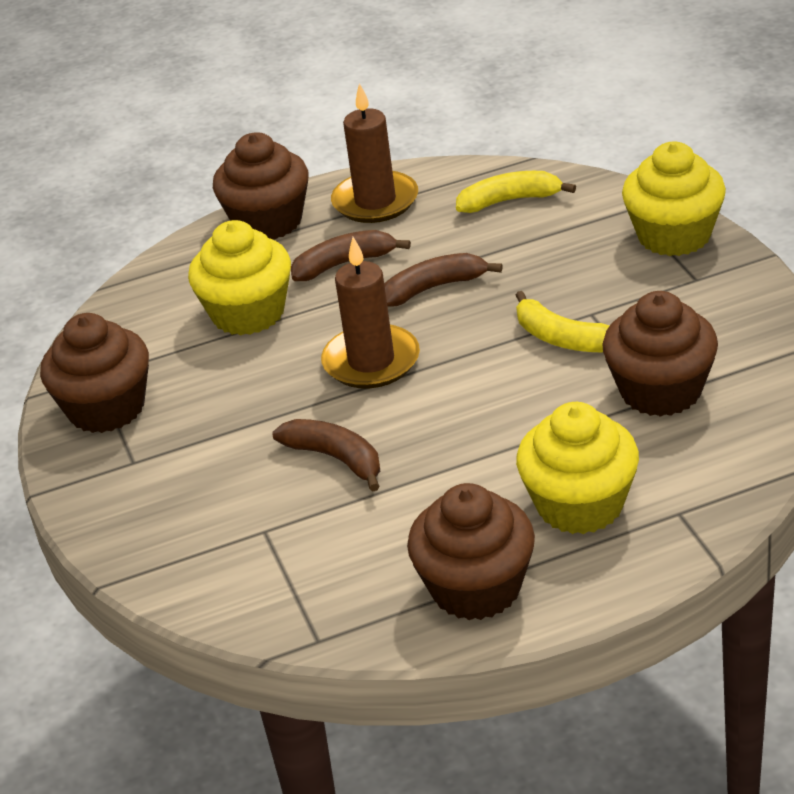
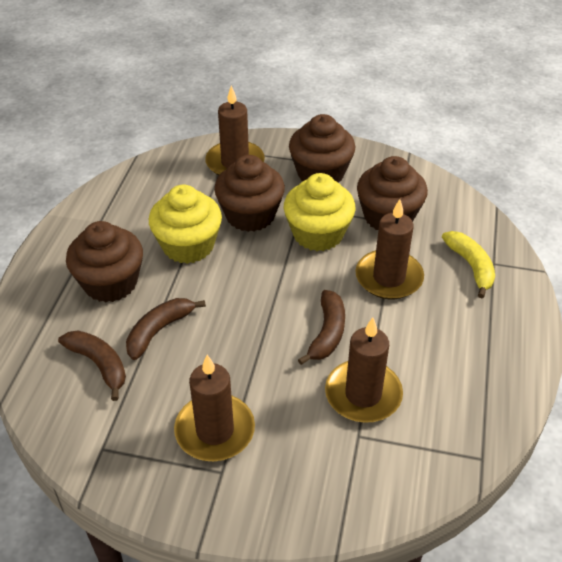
brown candle: 2 -> 4
yellow banana: 2 -> 1
yellow cupcake: 3 -> 2

